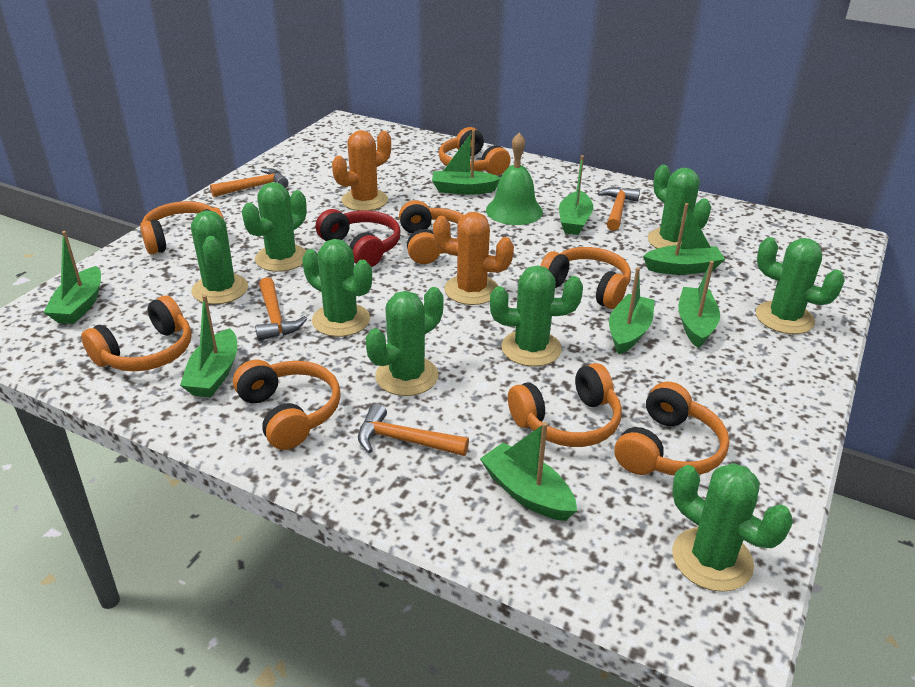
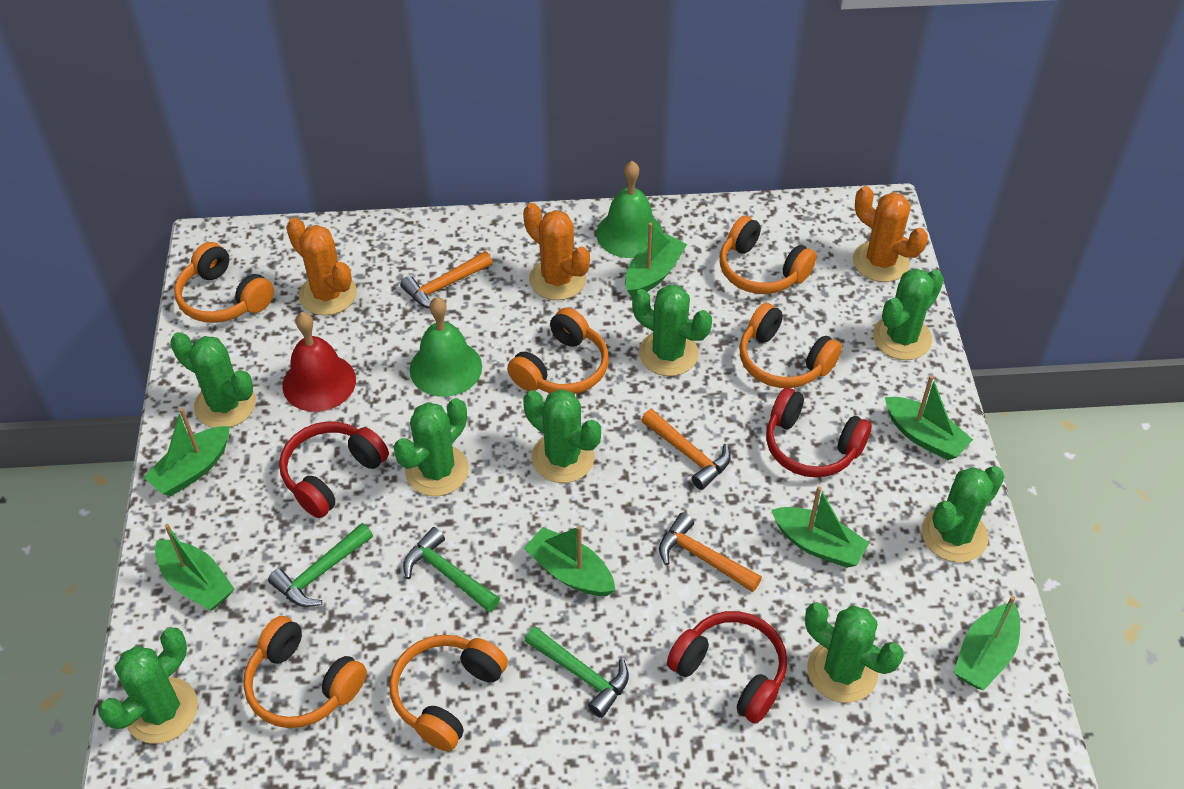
green bell: 1 -> 2
green boat: 8 -> 7
green hammer: 0 -> 3
orange cactus: 2 -> 3
orange hammer: 4 -> 3
orange headphones: 8 -> 6
red bell: 0 -> 1
red headphones: 1 -> 3

